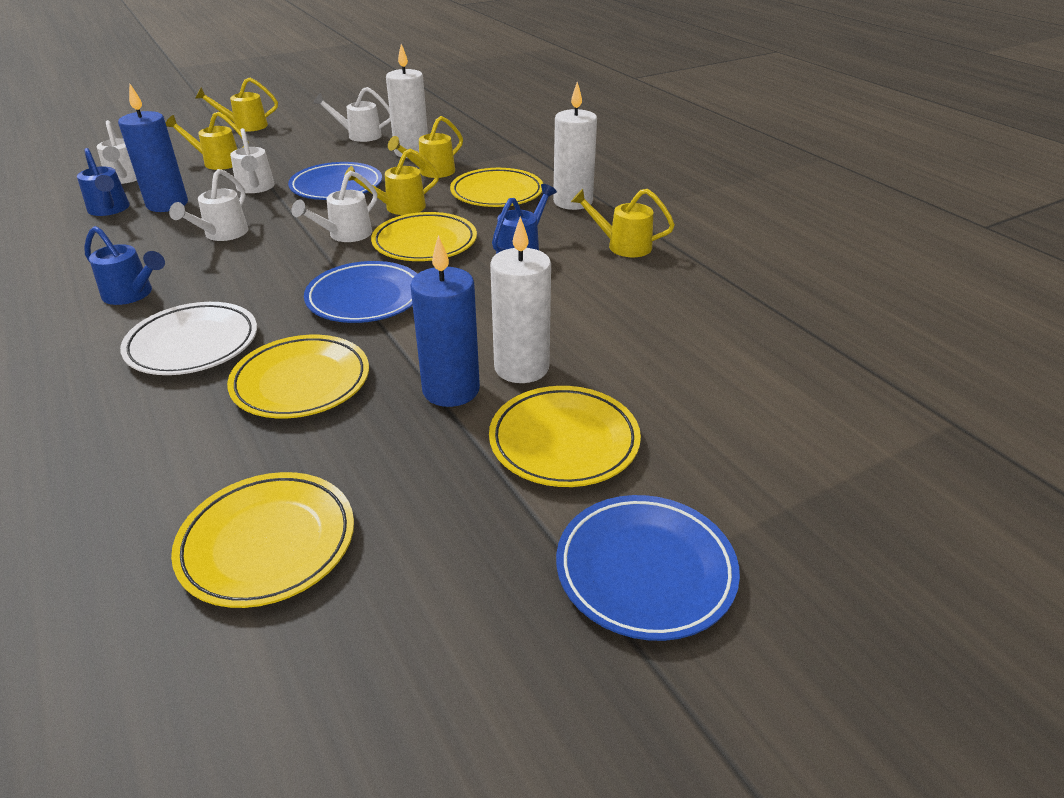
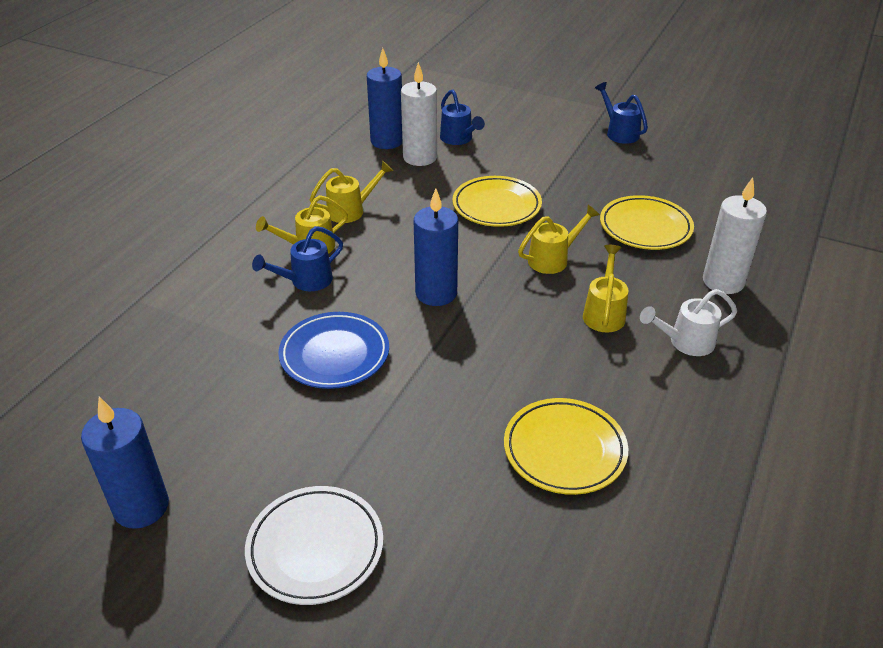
blue candle: 2 -> 3
blue plate: 3 -> 1
white candle: 3 -> 2
white watering can: 5 -> 1
yellow plate: 5 -> 3
yellow watering can: 5 -> 4

